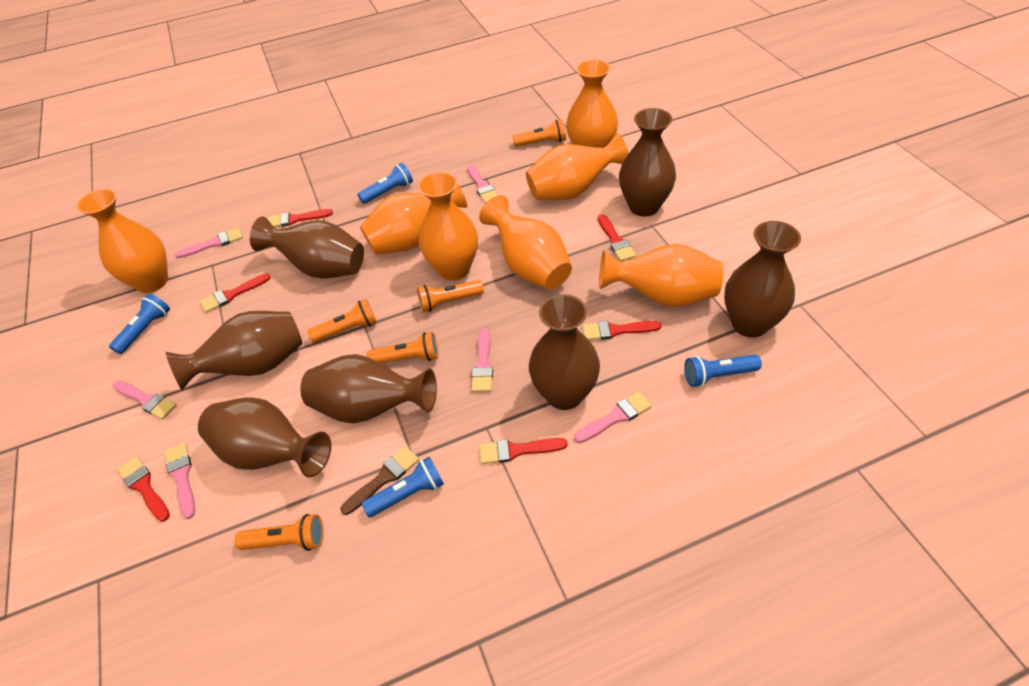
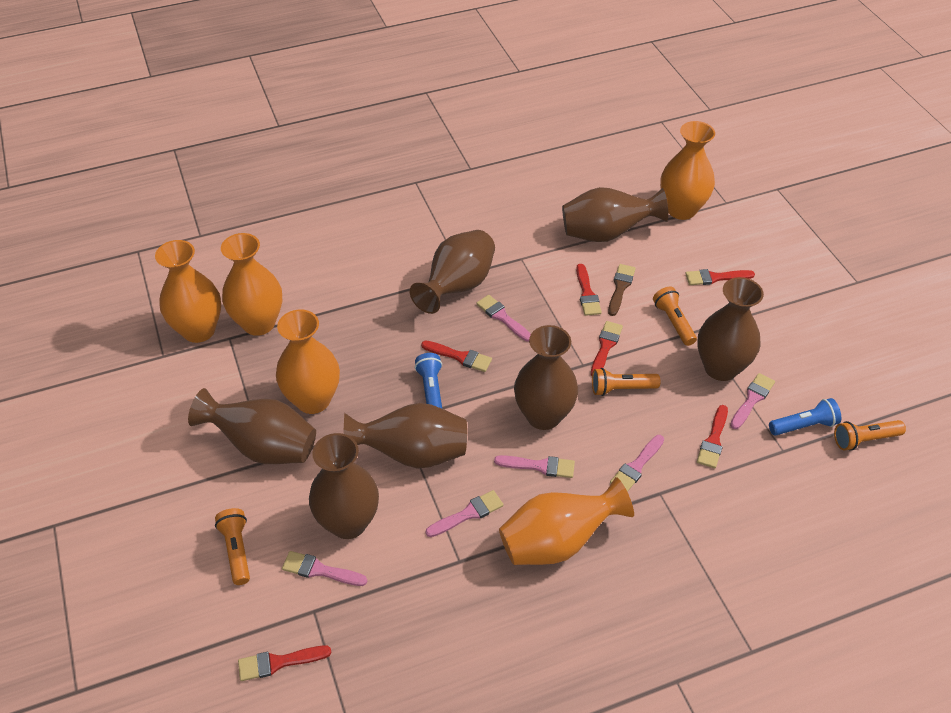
blue flashlight: 4 -> 2
orange flashlight: 5 -> 4
orange vase: 7 -> 5

